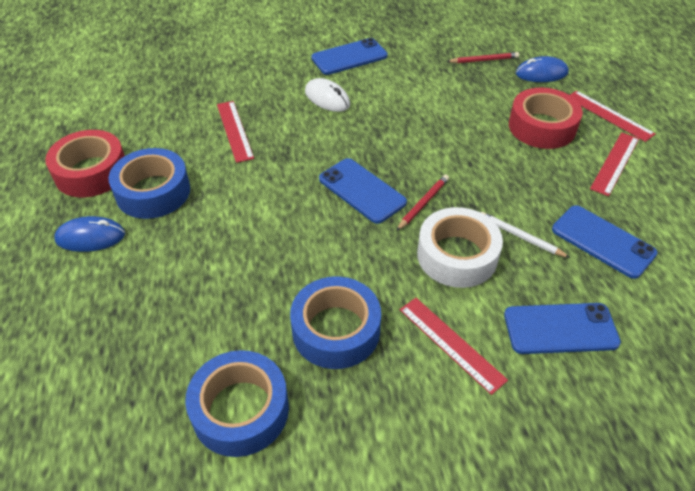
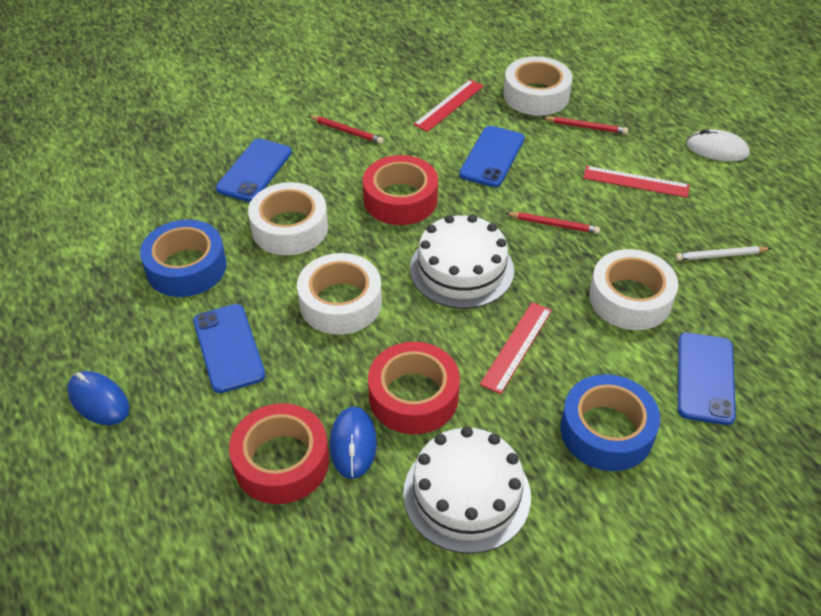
blue tape: 3 -> 2
red pencil: 2 -> 3
red ruler: 4 -> 3
red tape: 2 -> 3
white cake: 0 -> 2
white tape: 1 -> 4

